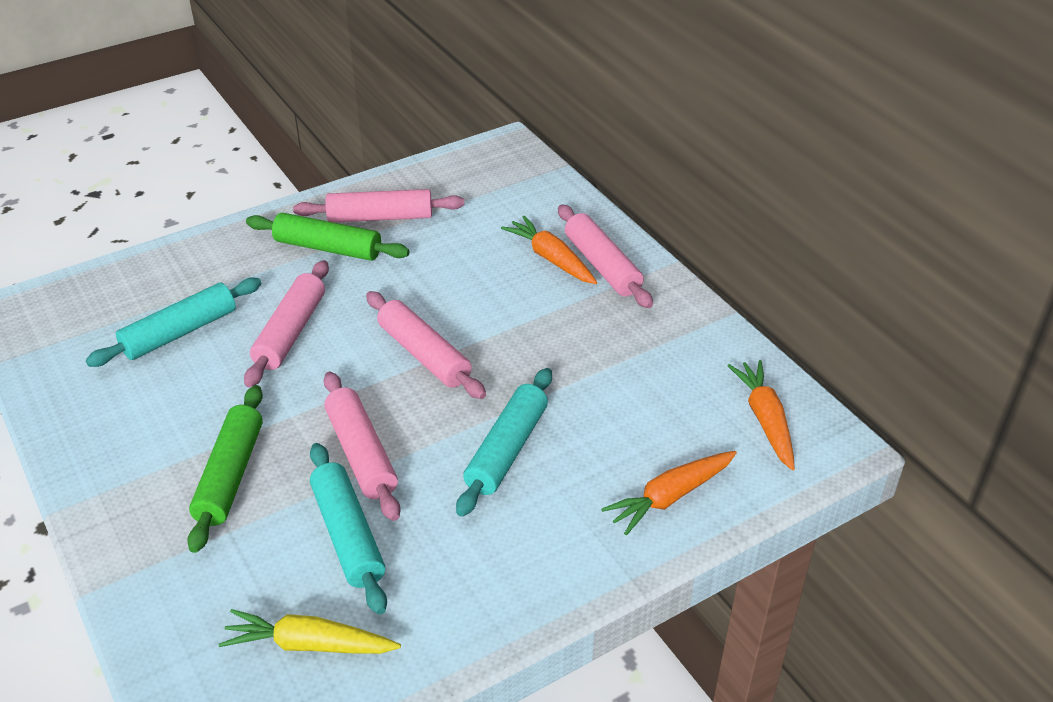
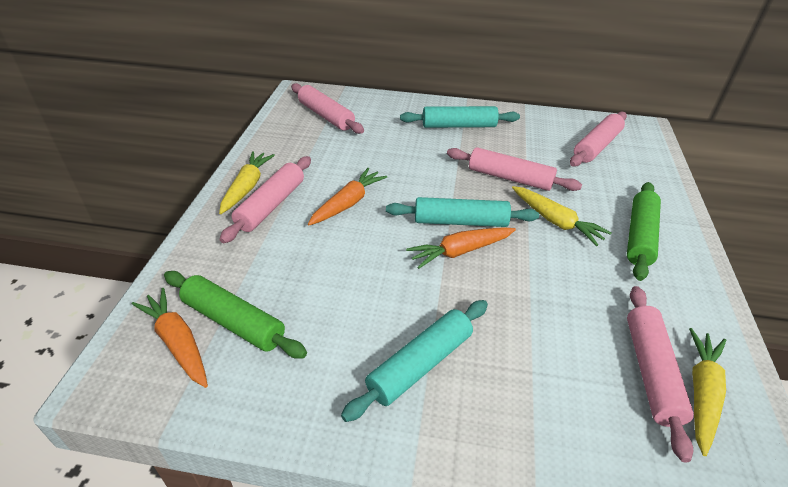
yellow carrot: 1 -> 3

